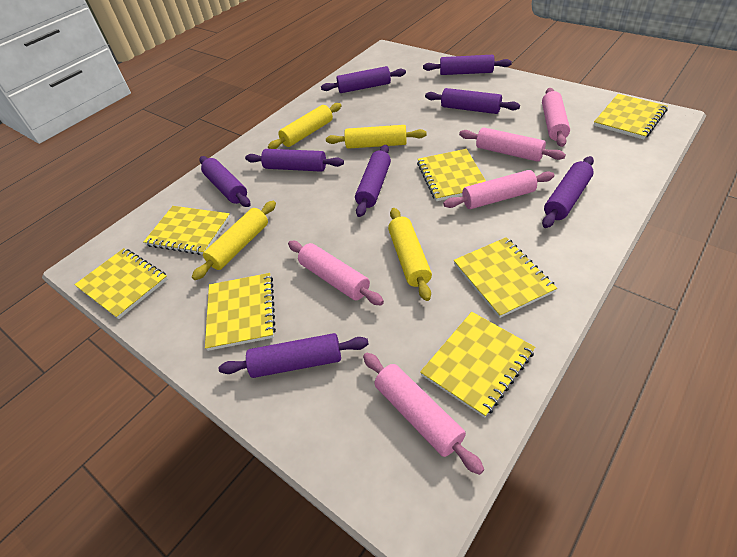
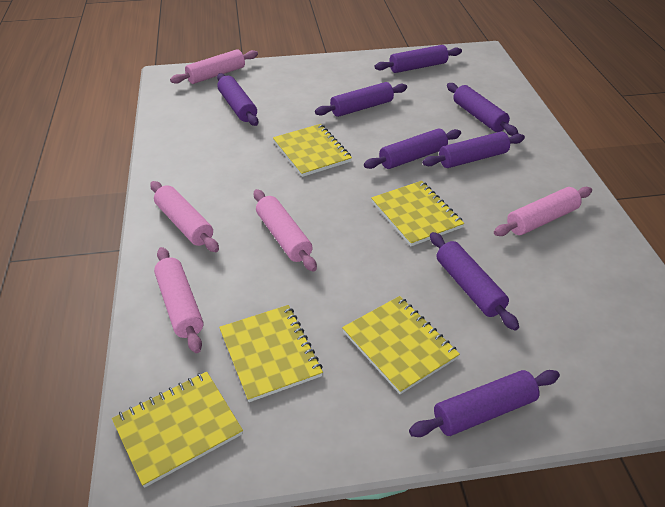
yellow notebook: 7 -> 5
yellow rolling pin: 4 -> 0

